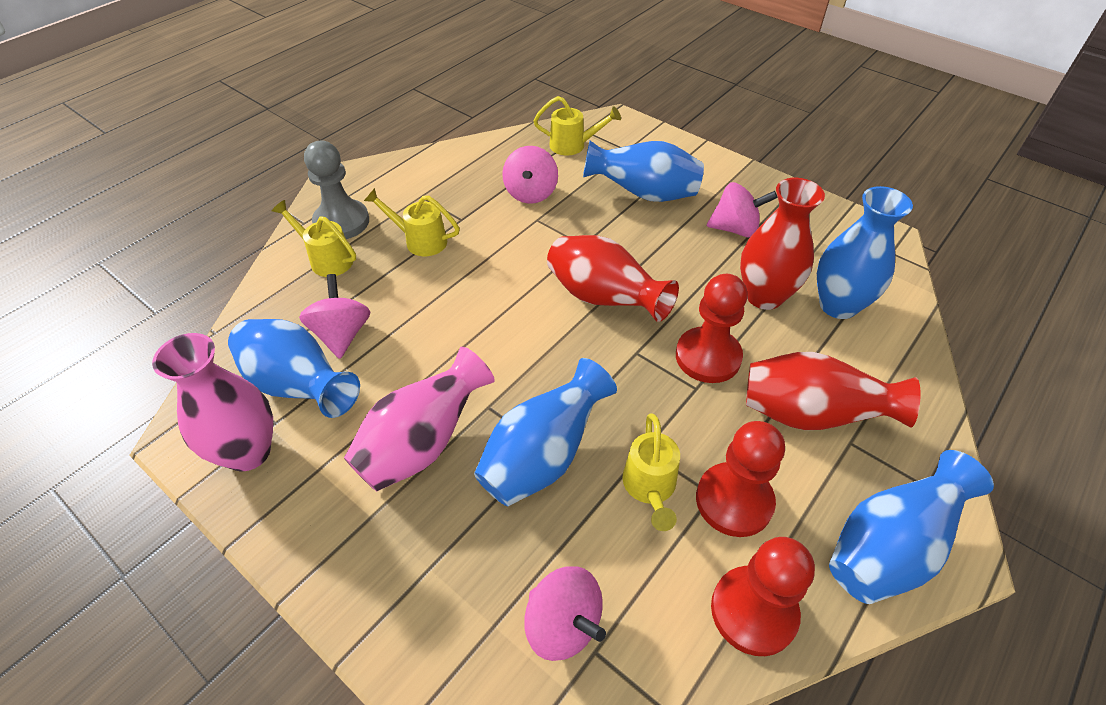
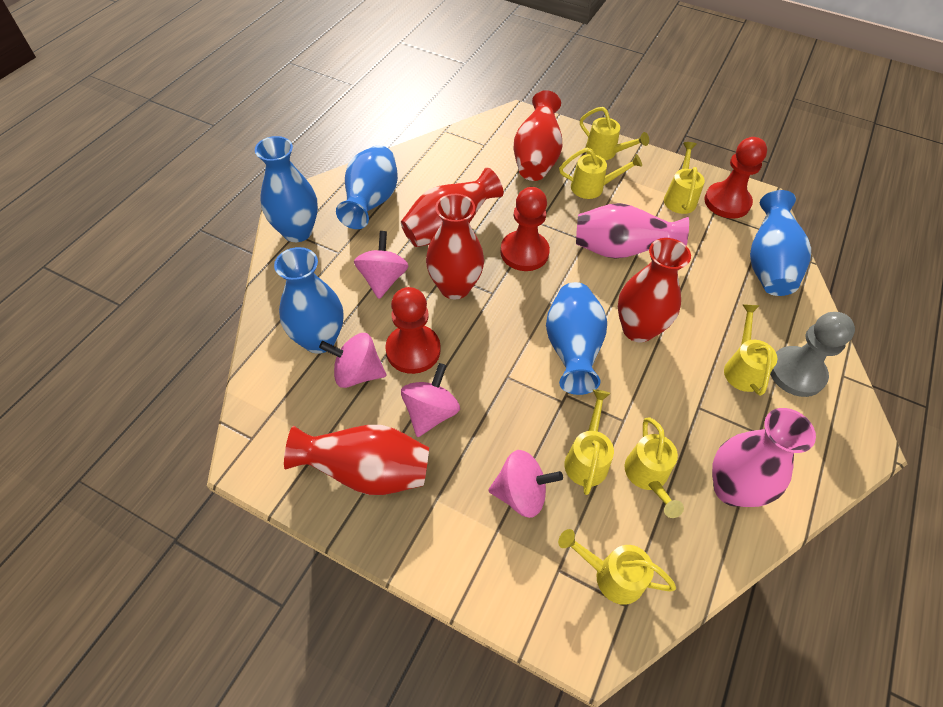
red vase: 3 -> 5
yellow watering can: 4 -> 7

